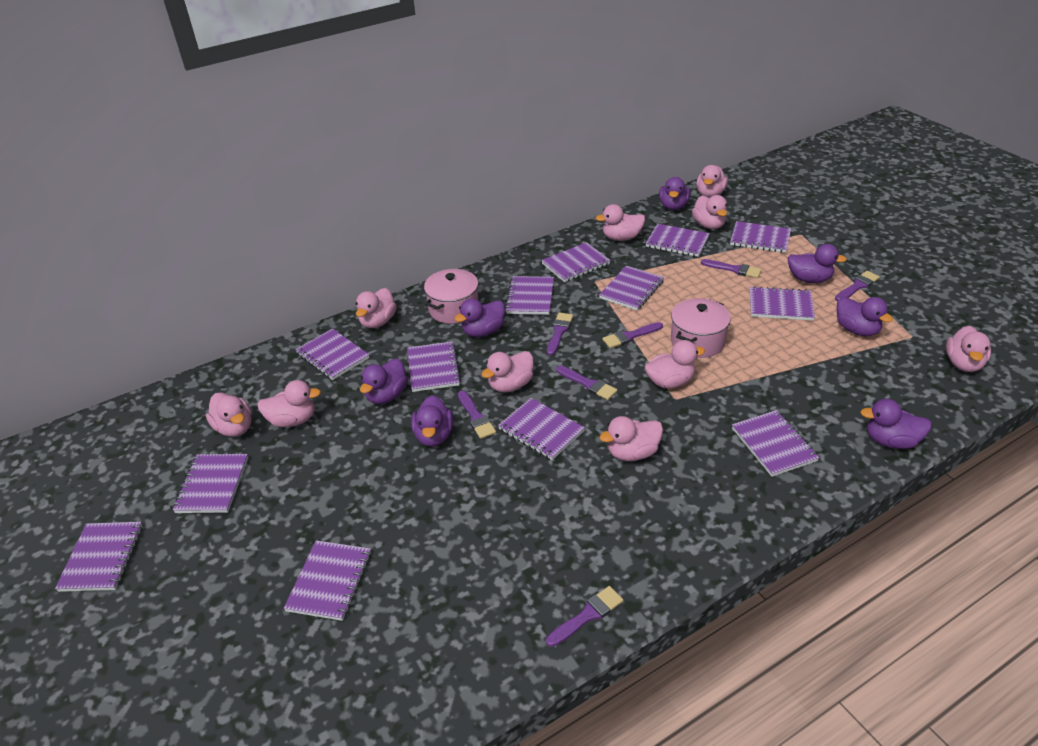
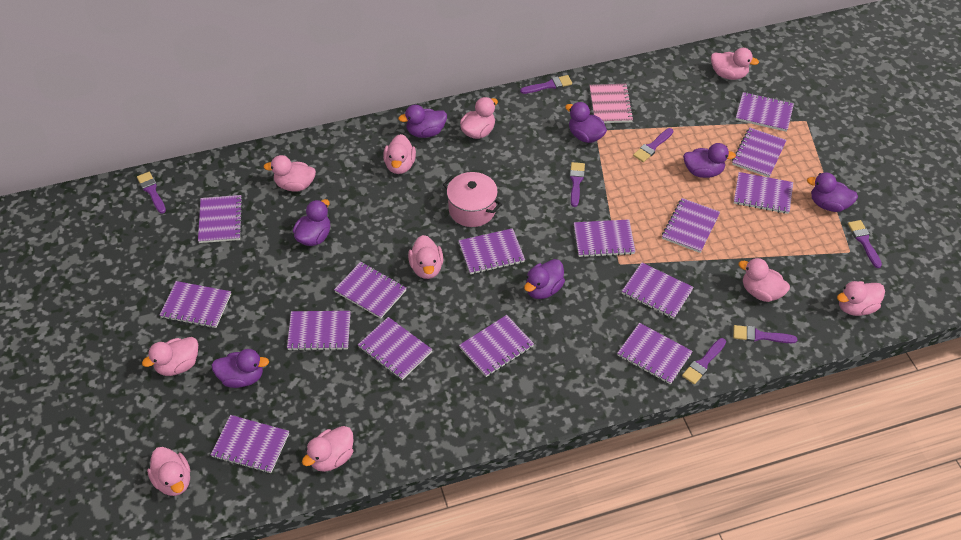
pink notebook: 0 -> 1
pink pot: 2 -> 1
purple notebook: 13 -> 15

